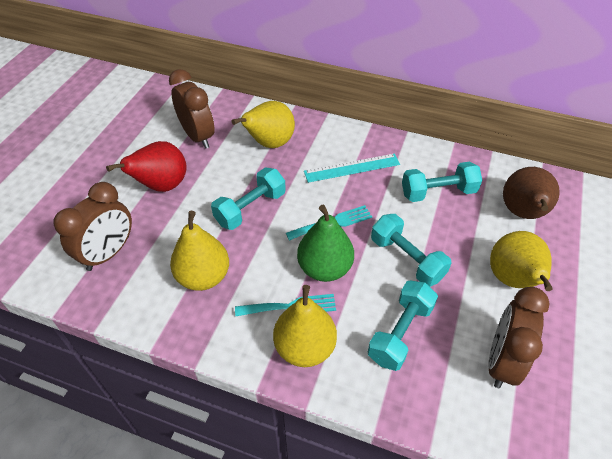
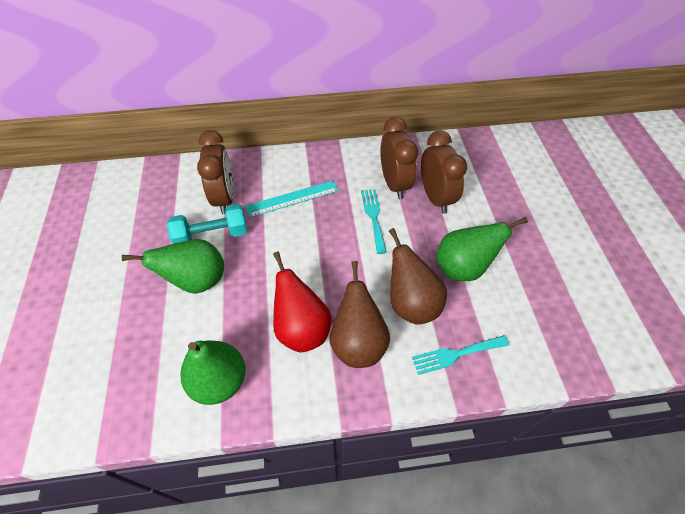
brown pear: 1 -> 2
green pear: 1 -> 3
turquoise dumbbell: 4 -> 1
yellow pear: 4 -> 0

